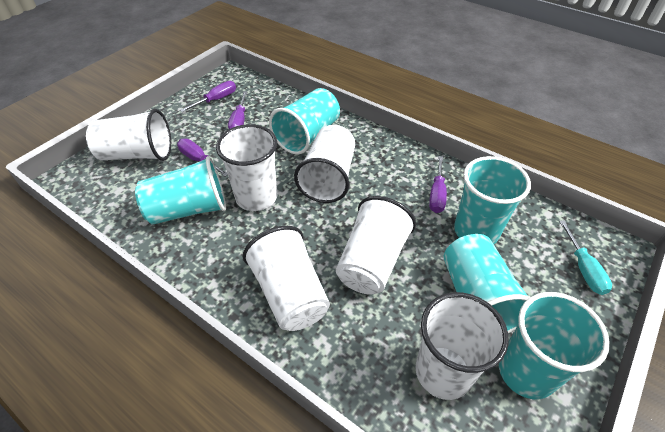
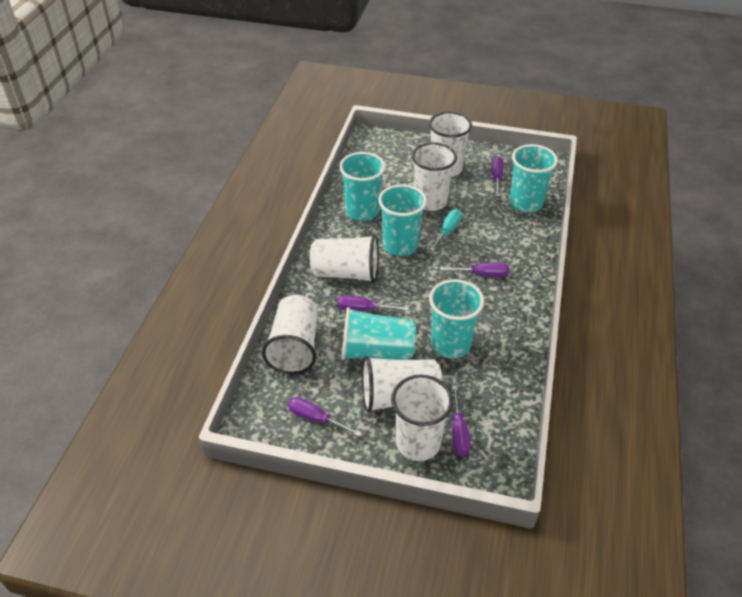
purple screwdriver: 4 -> 5

